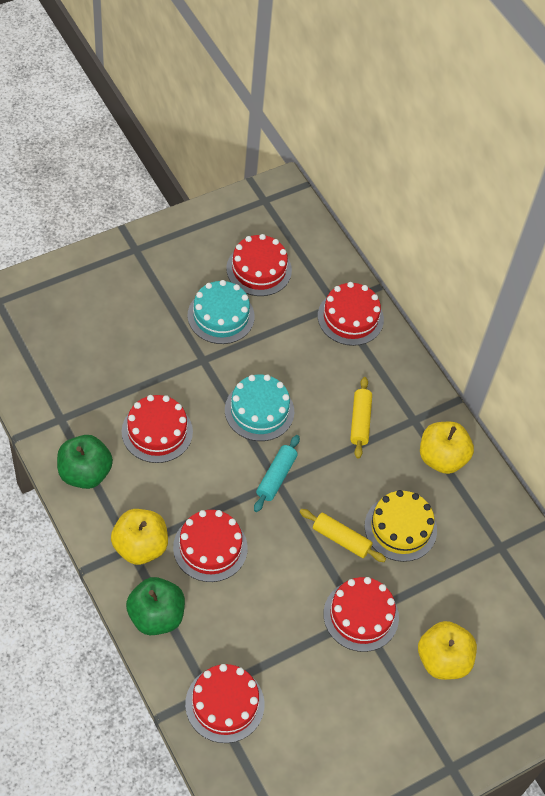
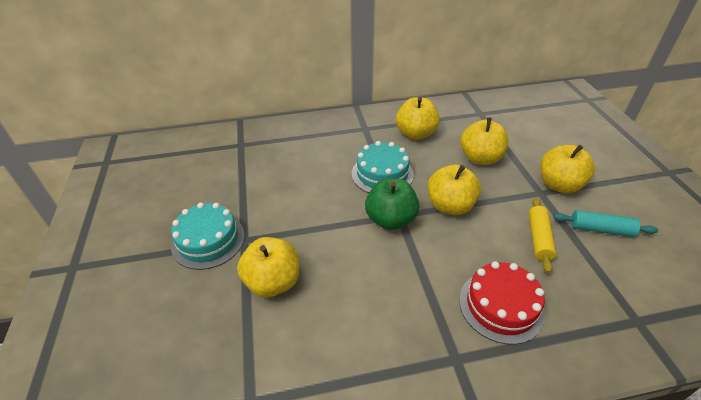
green apple: 2 -> 1
red cake: 6 -> 1
yellow apple: 3 -> 5
yellow cake: 1 -> 0
yellow rolling pin: 2 -> 1

